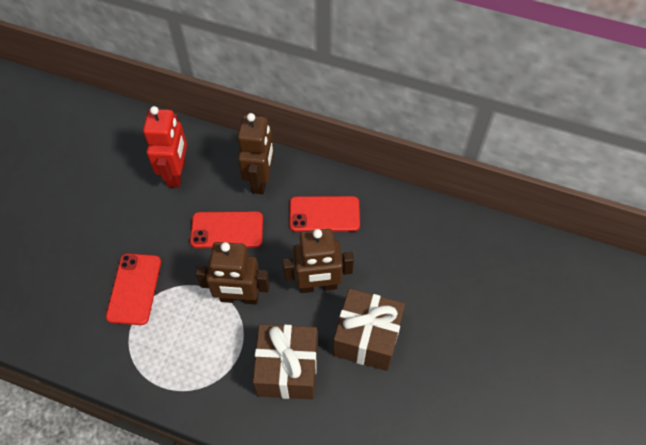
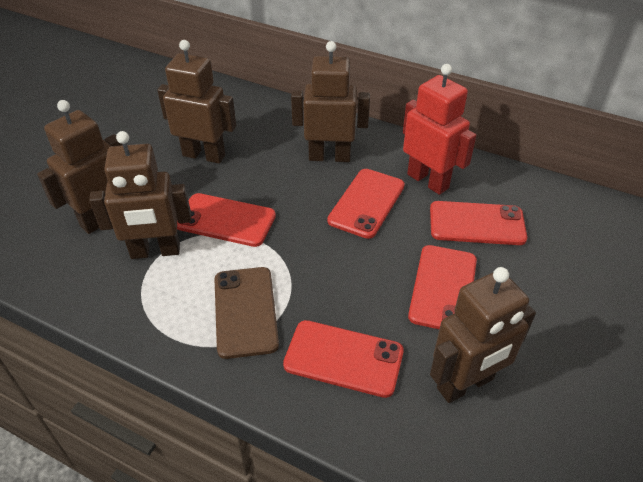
brown gift: 2 -> 0
brown phone: 0 -> 1
brown robot: 3 -> 5
red phone: 3 -> 5

